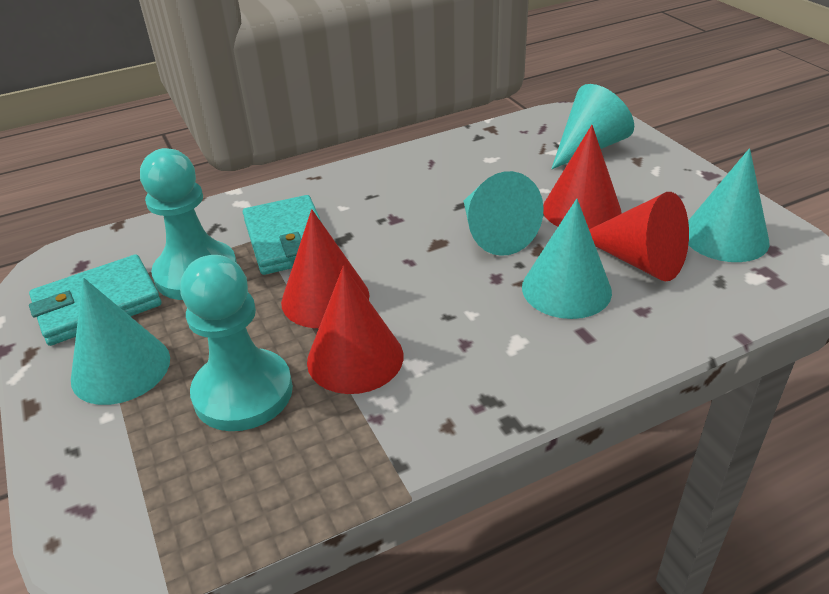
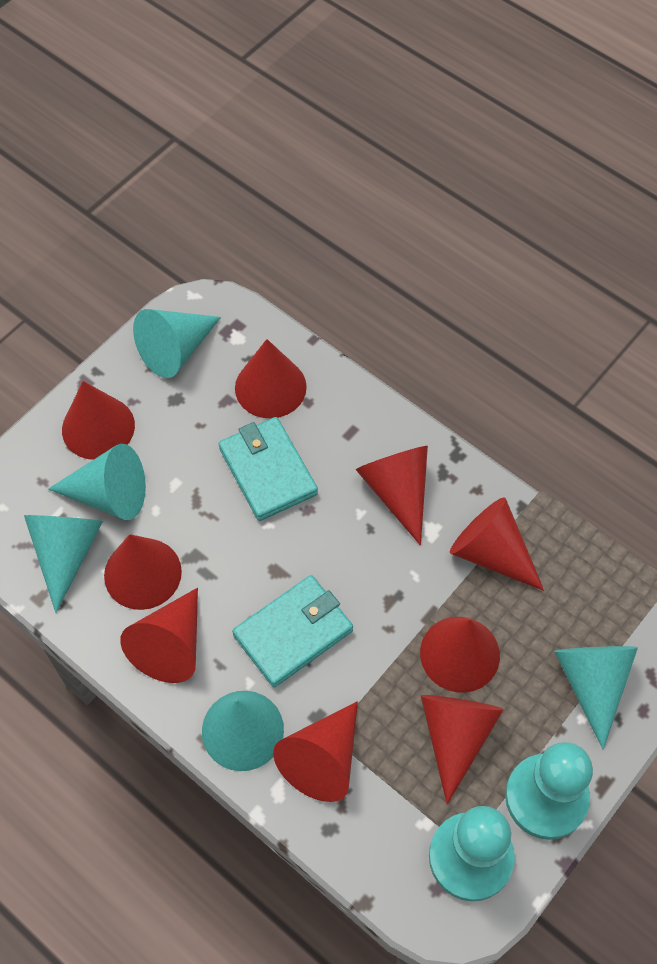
red cone: 4 -> 9

